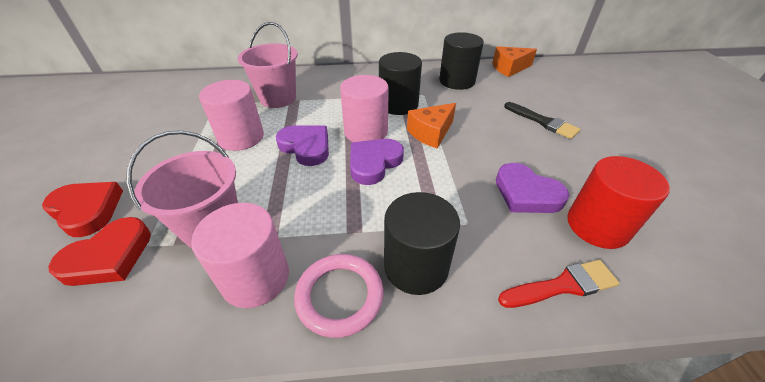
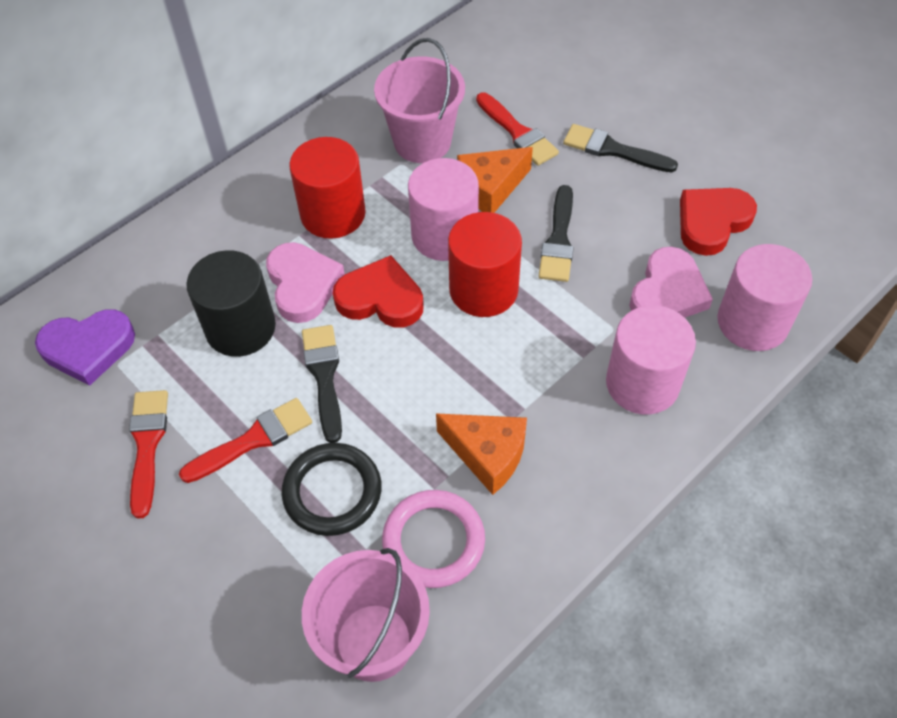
black brush: 1 -> 3
black cylinder: 3 -> 1
black ring: 0 -> 1
pink heart: 0 -> 2
purple heart: 3 -> 1
red brush: 1 -> 3
red cylinder: 1 -> 2

